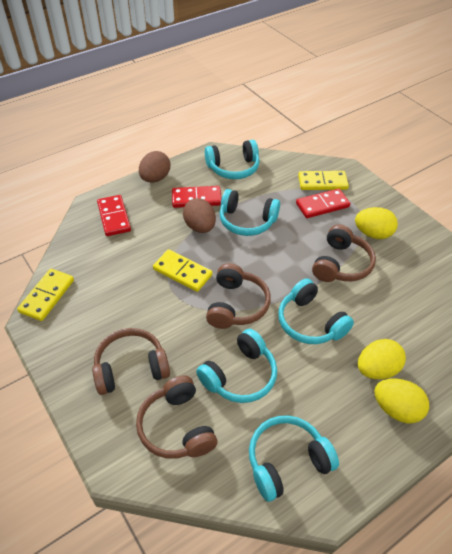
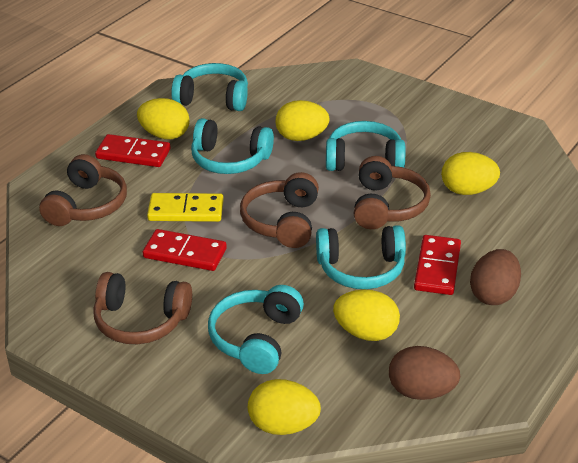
yellow domino: 3 -> 1
yellow egg: 3 -> 5

